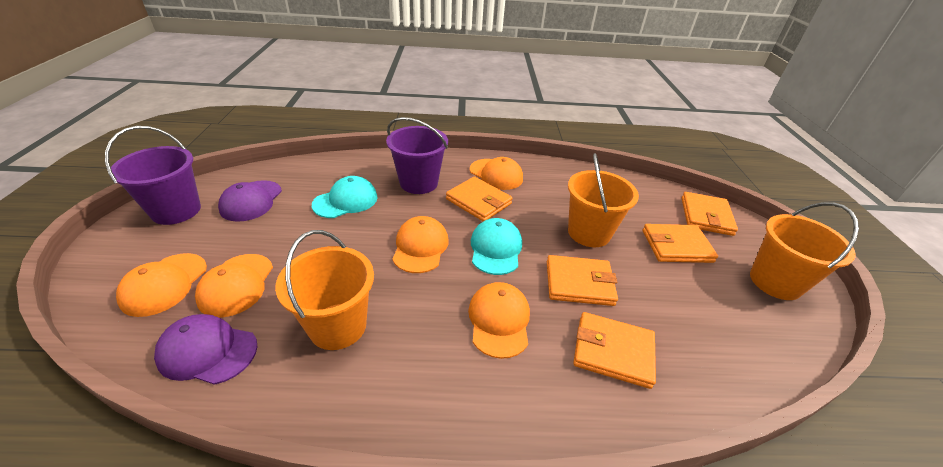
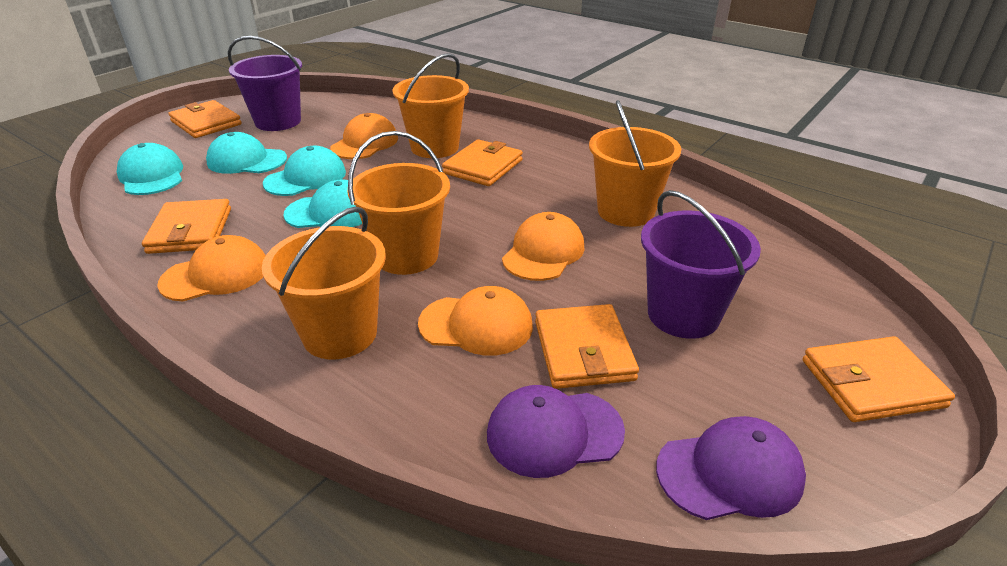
orange bucket: 3 -> 4
orange cap: 5 -> 4
turquoise cap: 2 -> 4

